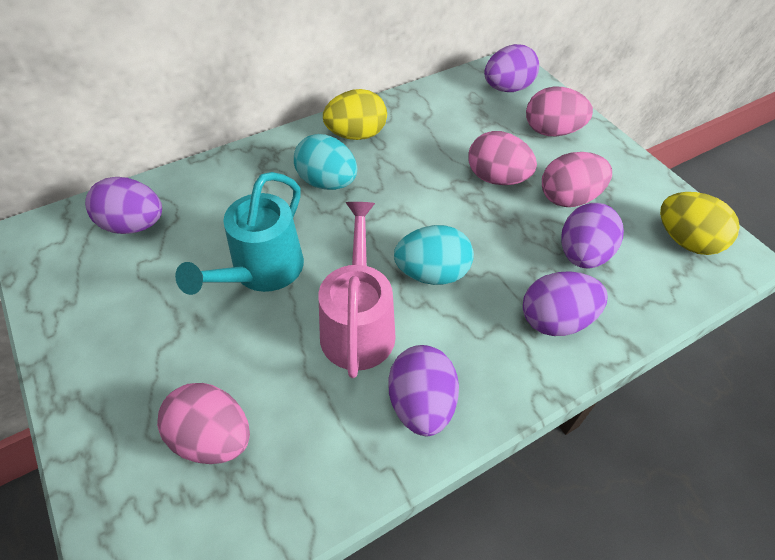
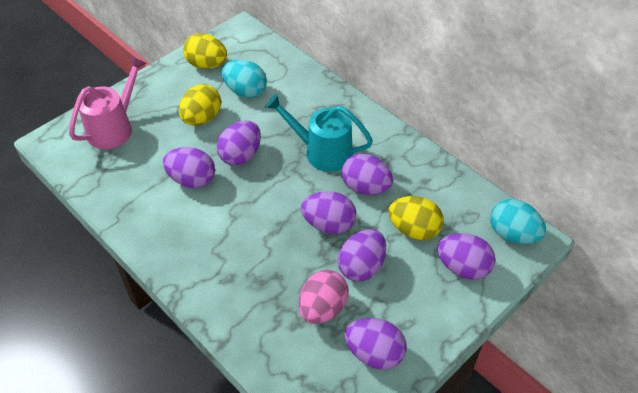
pink egg: 4 -> 1
purple egg: 5 -> 7
yellow egg: 2 -> 3

